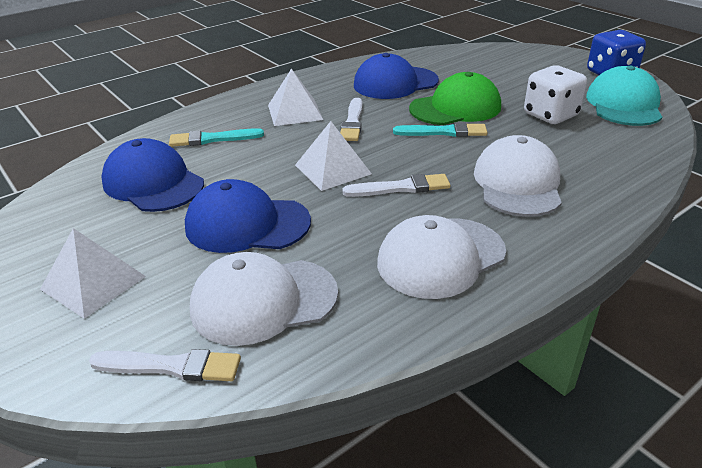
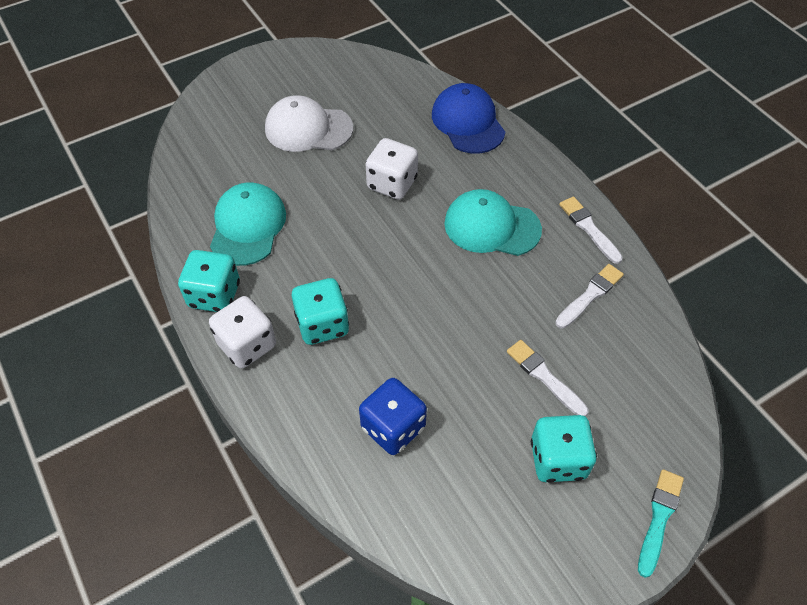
blue cap: 3 -> 1
green cap: 1 -> 0
turquoise brush: 2 -> 1
turquoise cap: 1 -> 2
turquoise dice: 0 -> 3
white cap: 3 -> 1
white dice: 1 -> 2
white pyramid: 3 -> 0

